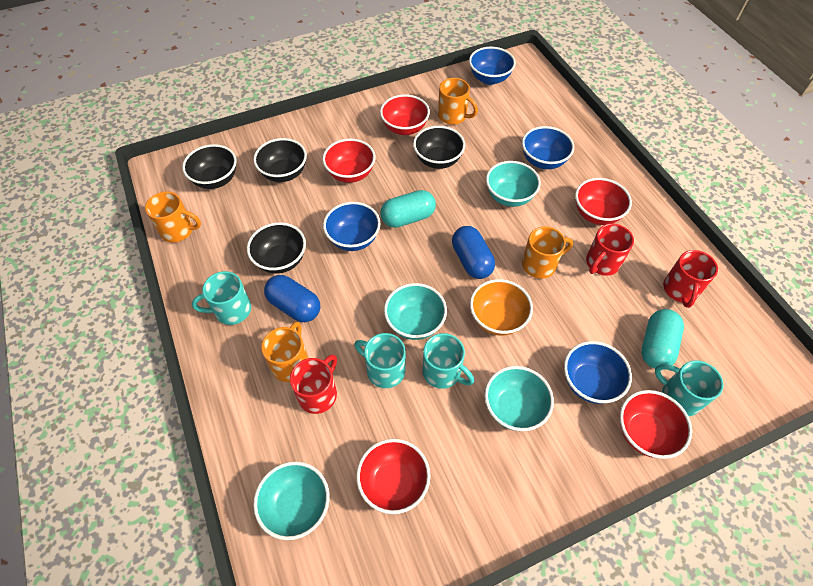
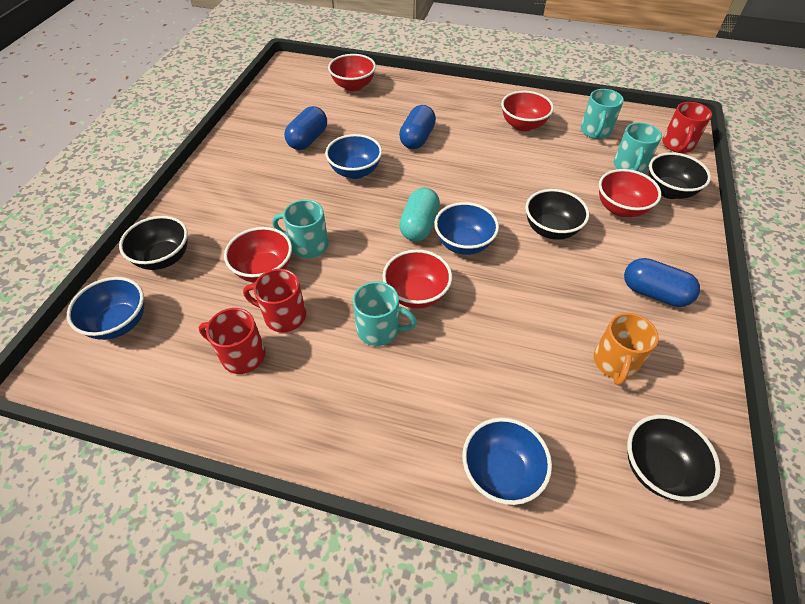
blue capsule: 2 -> 3
orange bowl: 1 -> 0
orange mug: 4 -> 1
turquoise bowl: 4 -> 0
turquoise capsule: 2 -> 1

